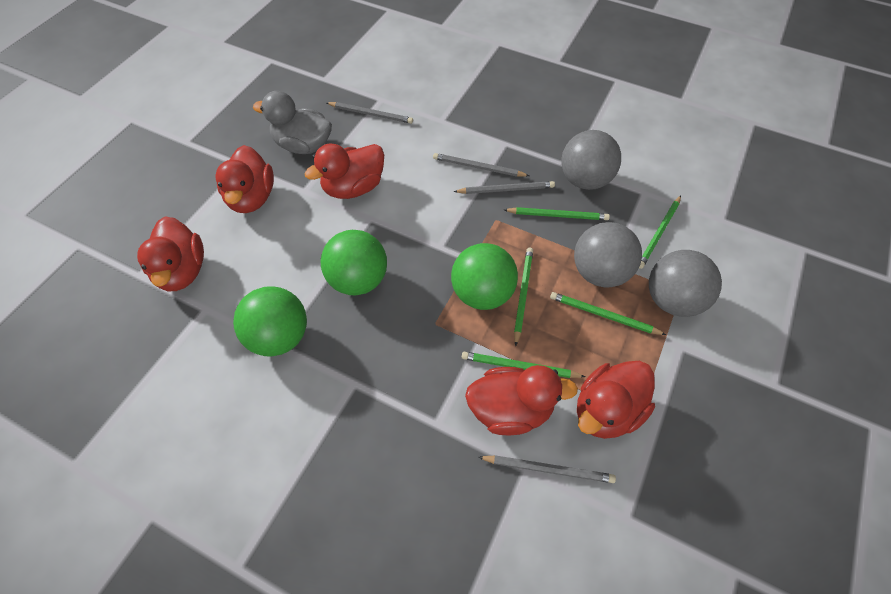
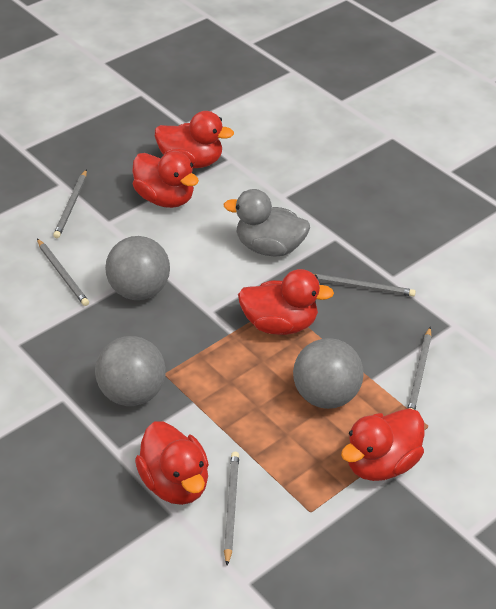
green ball: 3 -> 0
green pencil: 5 -> 0
grey pencil: 4 -> 5

